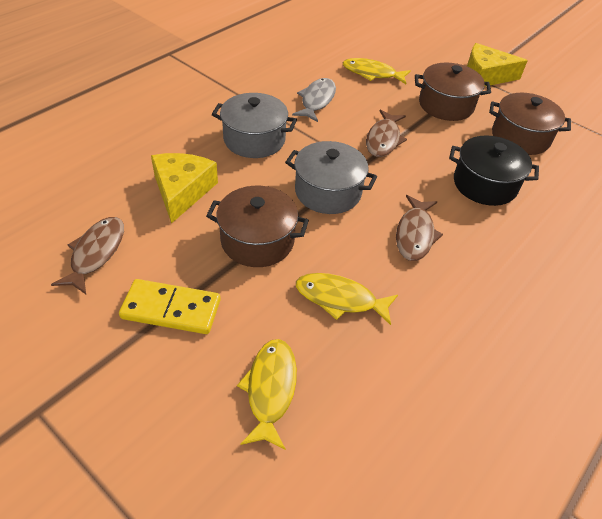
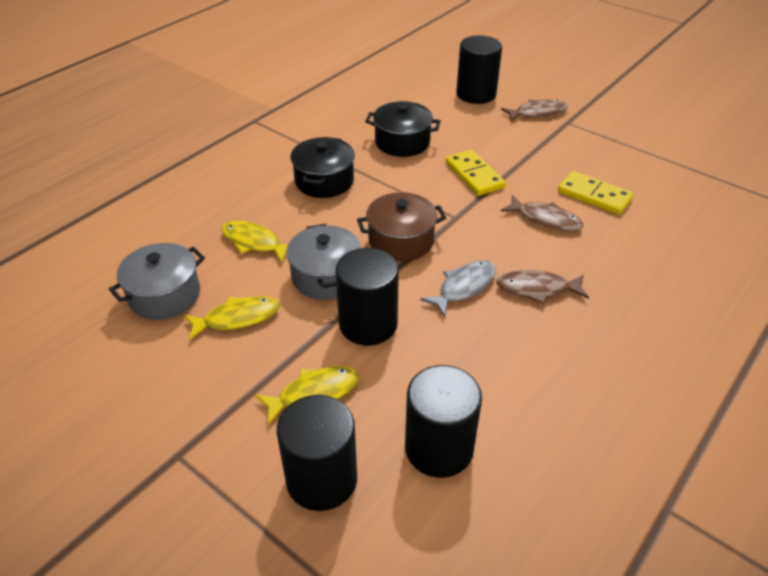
black cylinder: 0 -> 4
black pot: 1 -> 2
brown pot: 3 -> 1
yellow cheese: 2 -> 0
yellow domino: 1 -> 2

